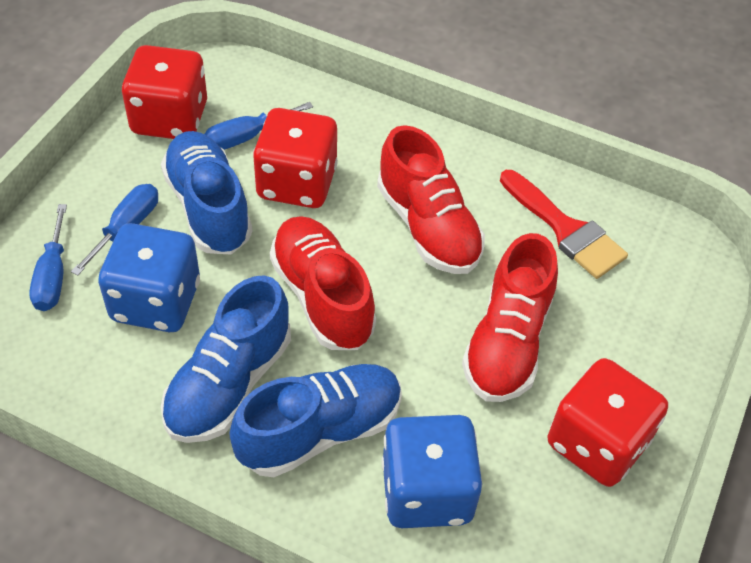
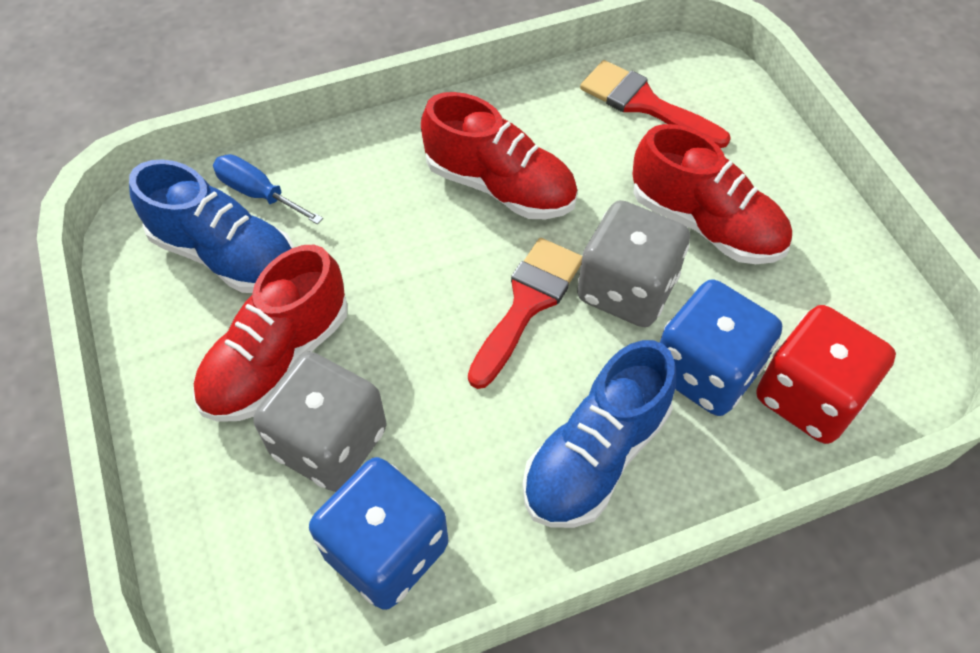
blue screwdriver: 3 -> 1
blue shoe: 3 -> 2
grey dice: 0 -> 2
red brush: 1 -> 2
red dice: 3 -> 1

